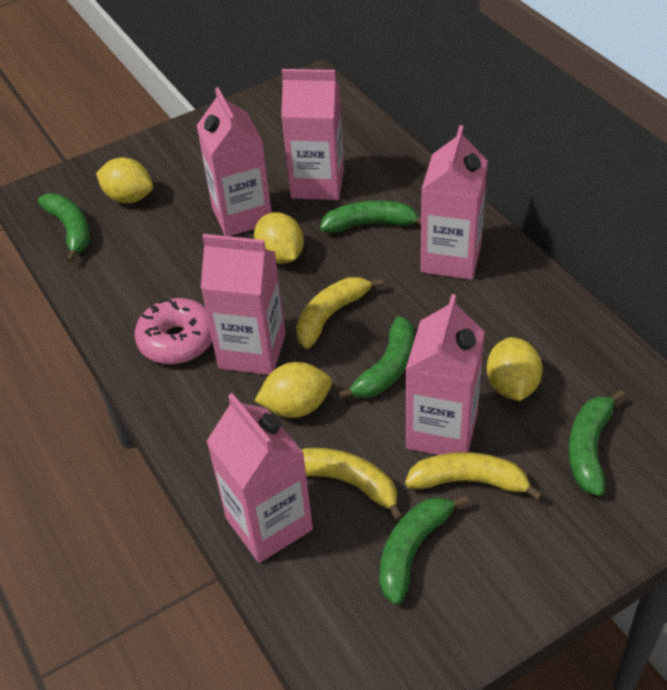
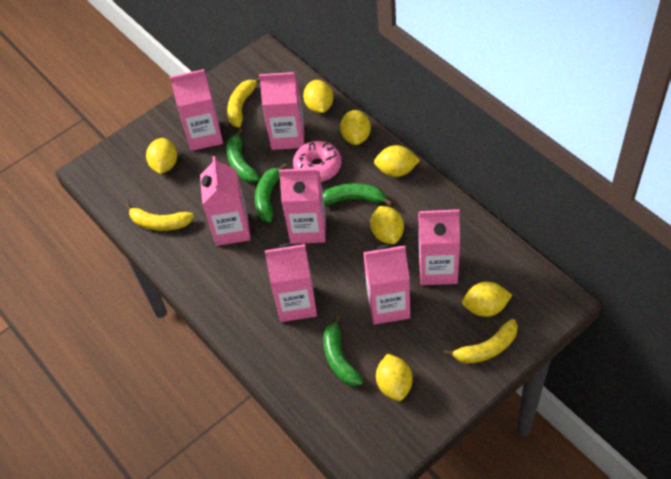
green banana: 5 -> 4
pink carton: 6 -> 7
yellow lemon: 4 -> 7

